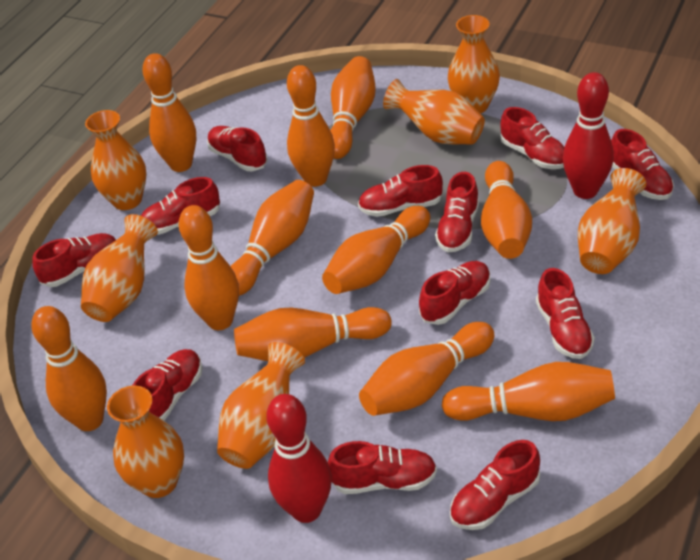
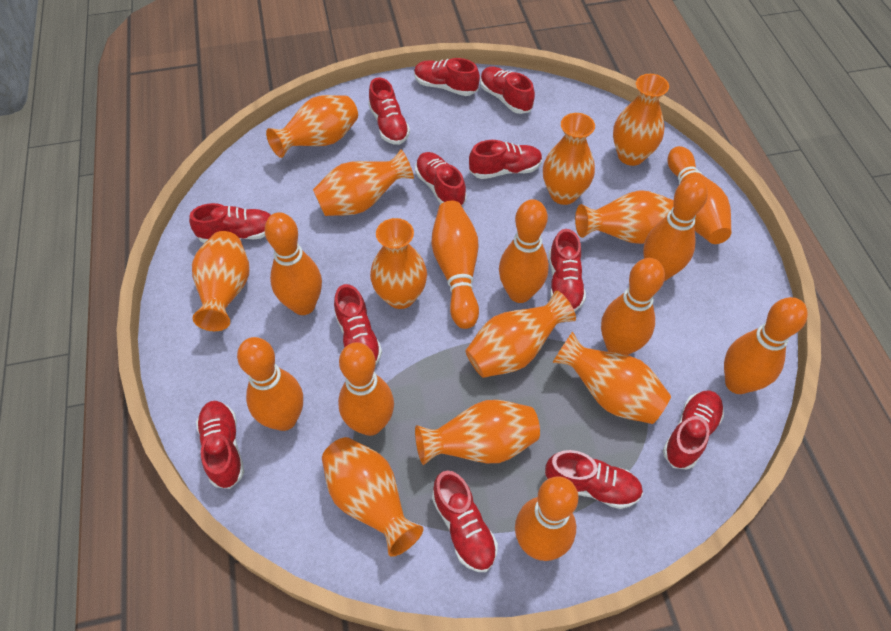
orange bowling pin: 11 -> 10
orange vase: 7 -> 11
red bowling pin: 2 -> 0

